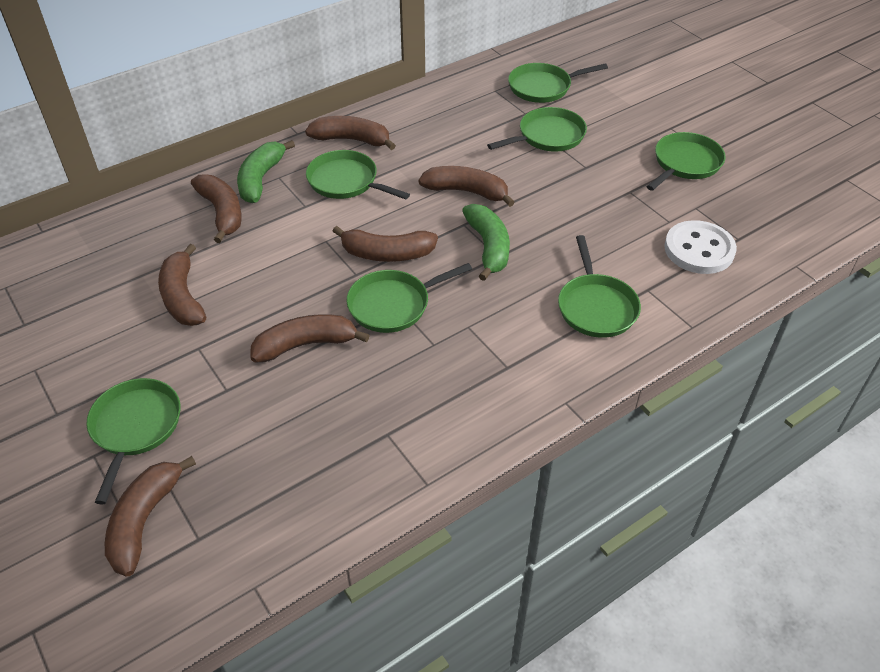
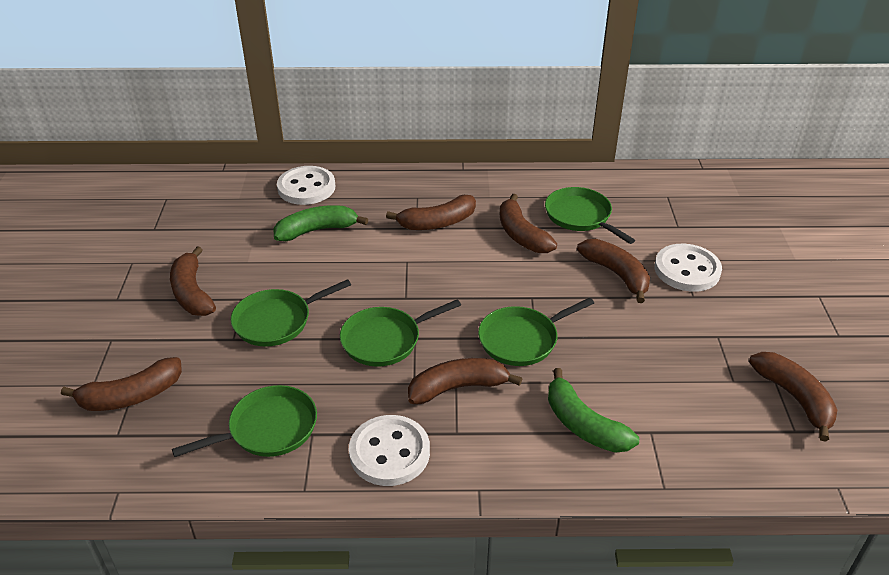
green pan: 7 -> 5
white button: 1 -> 3

